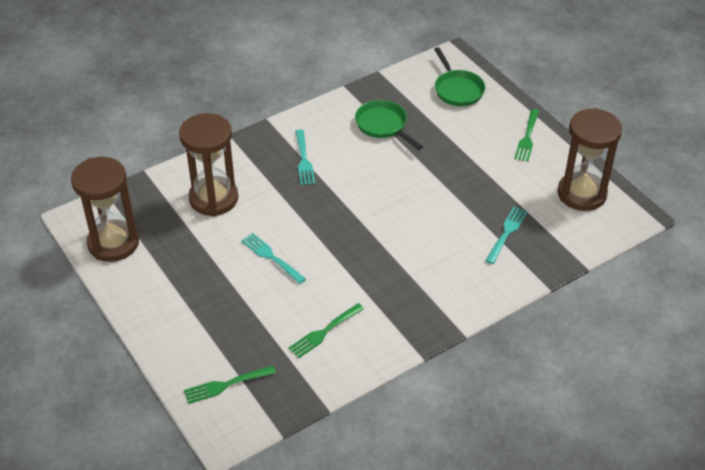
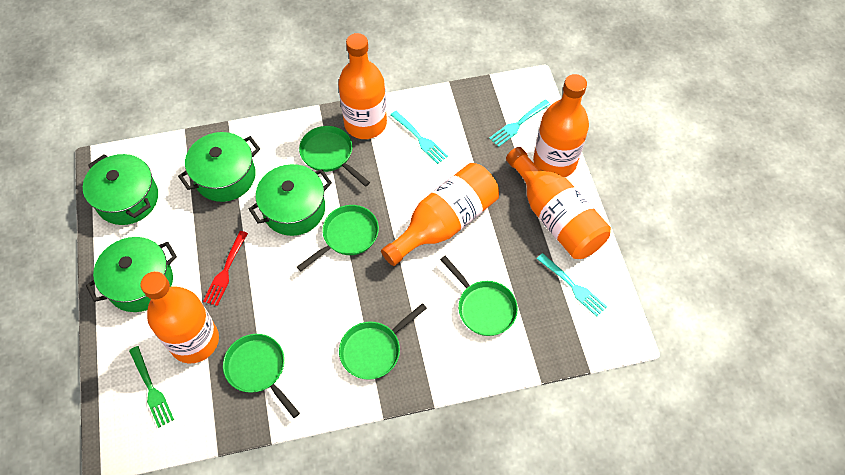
brown hourglass: 3 -> 0
green fork: 3 -> 1
green pan: 2 -> 5
green pot: 0 -> 4
orange bottle: 0 -> 5
red fork: 0 -> 1

